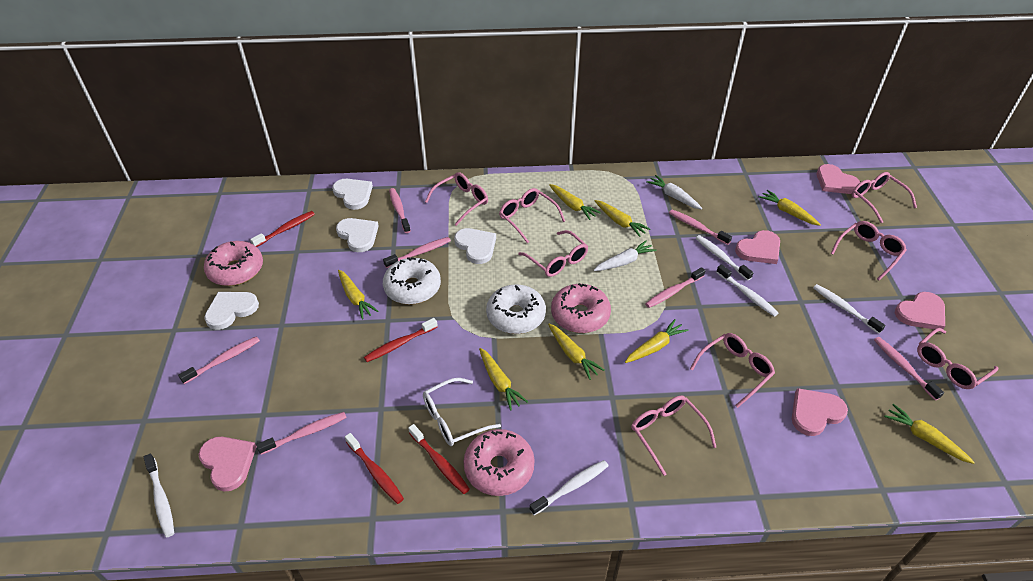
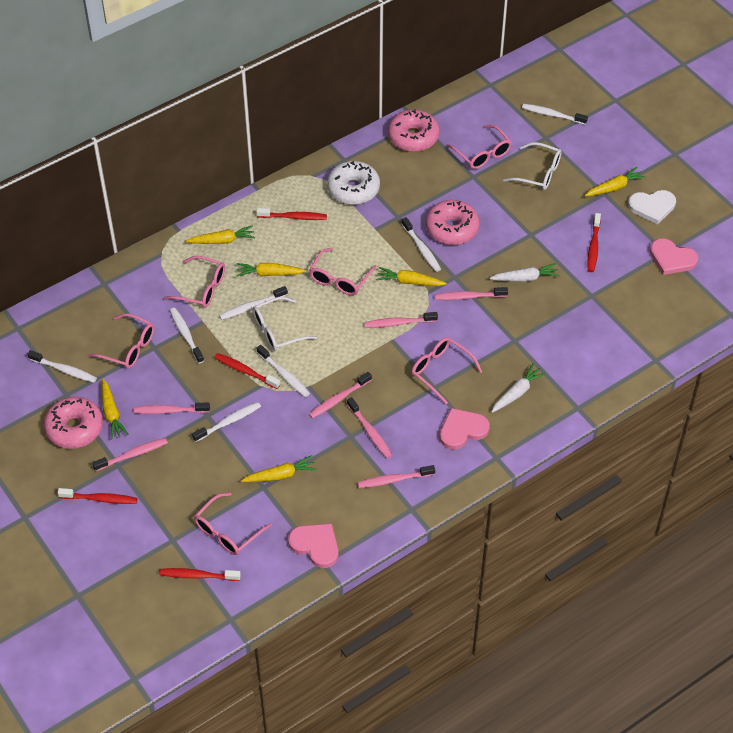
pink glasses: 8 -> 6
pink heart: 5 -> 3
red toothbrush: 4 -> 5
white donut: 2 -> 1
white glasses: 1 -> 2
white heart: 4 -> 1
white toothbrush: 5 -> 7
yellow carrot: 8 -> 6

